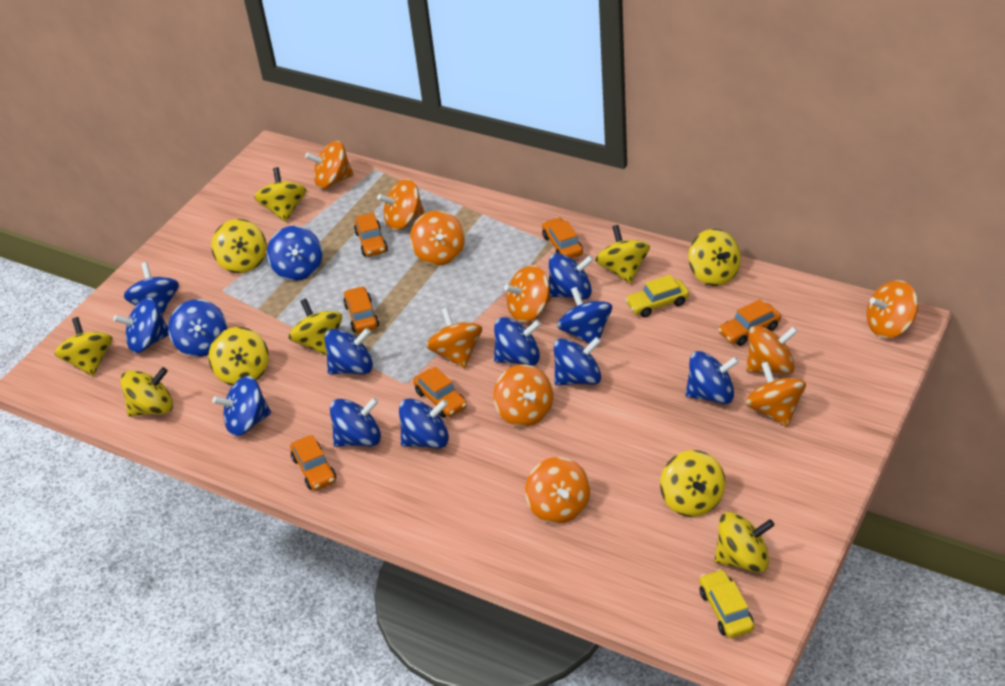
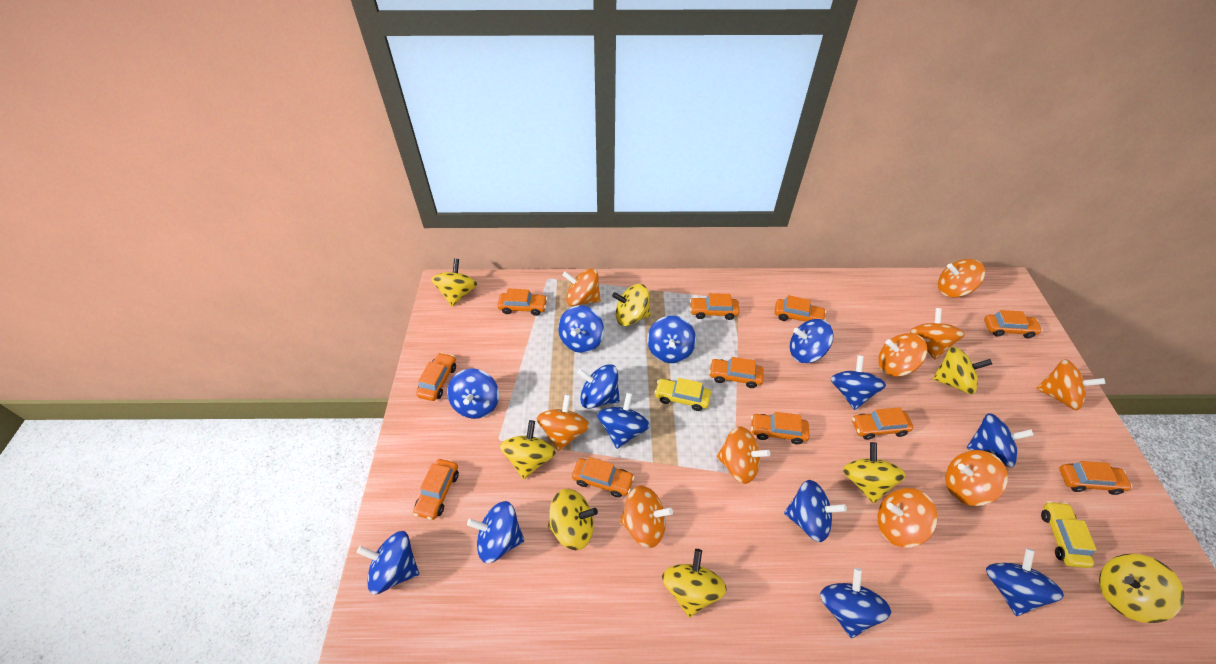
orange car: 6 -> 11
yellow spinning top: 10 -> 8

